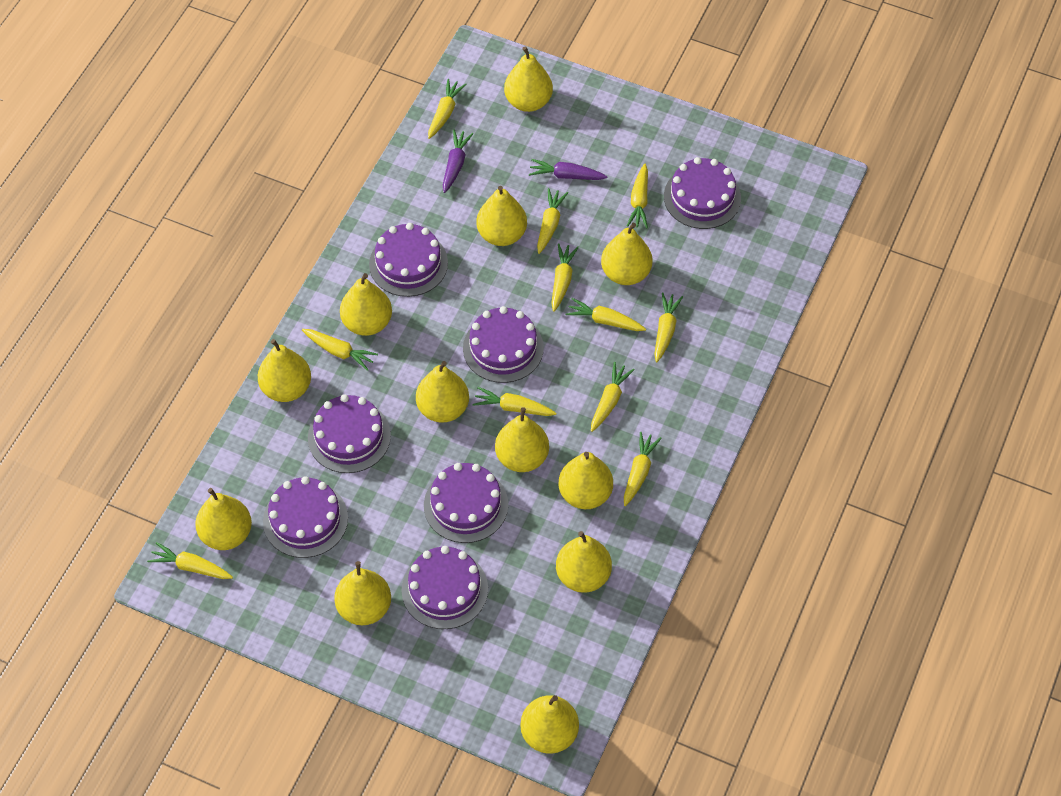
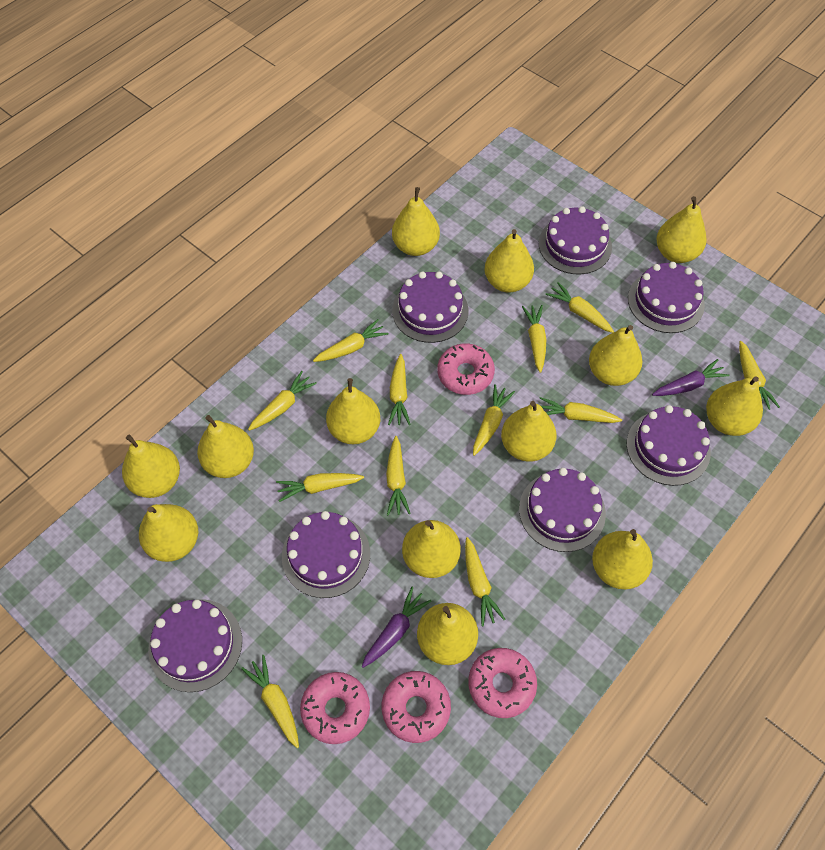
pink donut: 0 -> 4
yellow carrot: 11 -> 12
yellow pear: 12 -> 13

